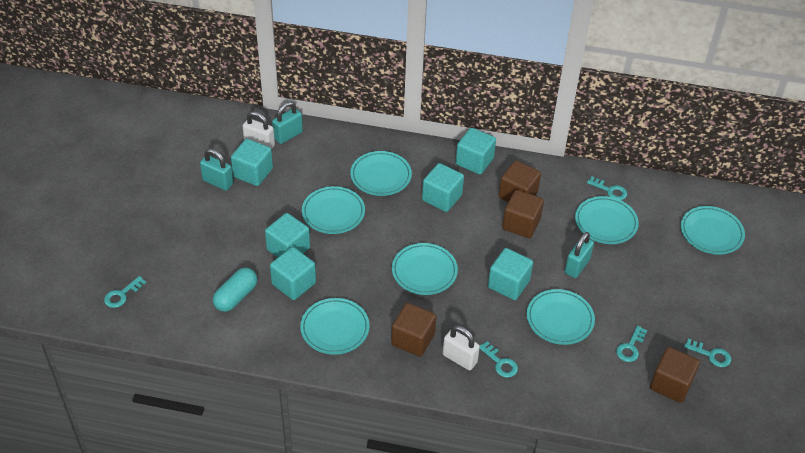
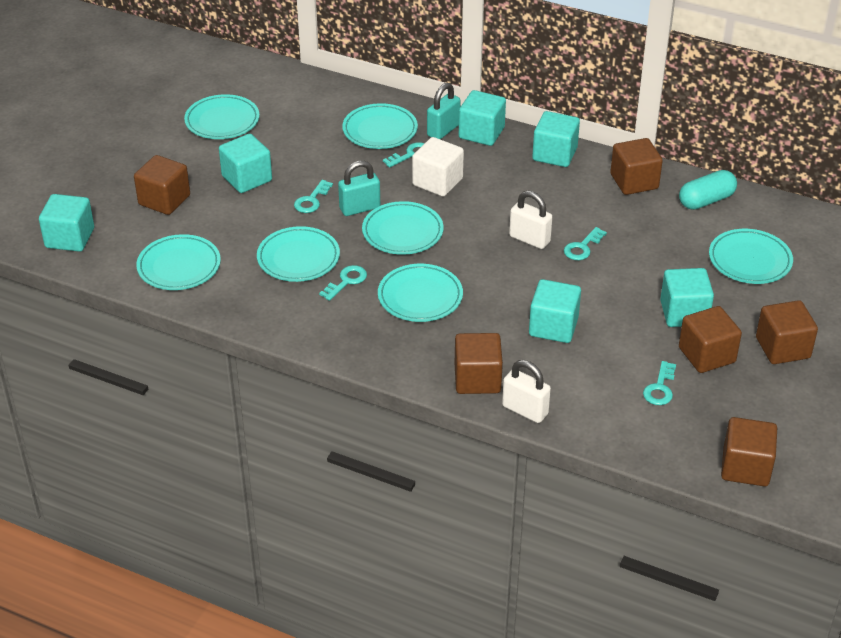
brown cube: 4 -> 6
turquoise padlock: 3 -> 2
white cube: 0 -> 1

